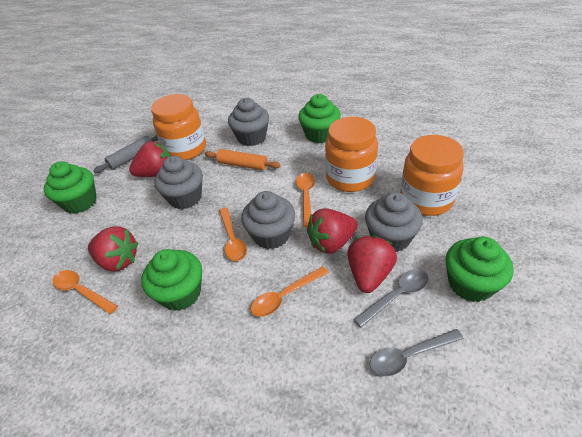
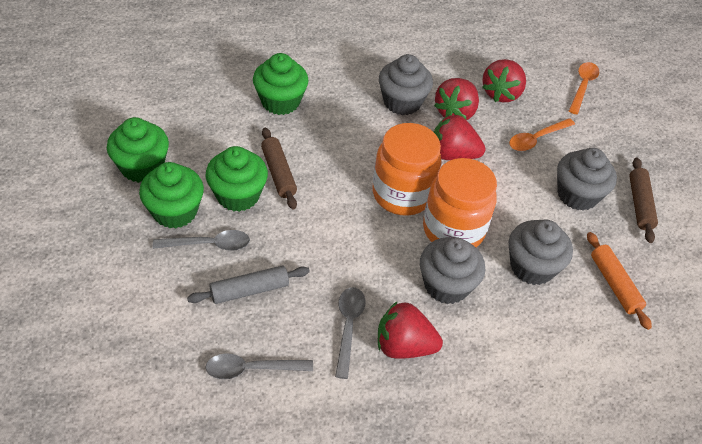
brown rolling pin: 0 -> 2
grey spoon: 2 -> 3
orange jar: 3 -> 2
orange spoon: 4 -> 2

